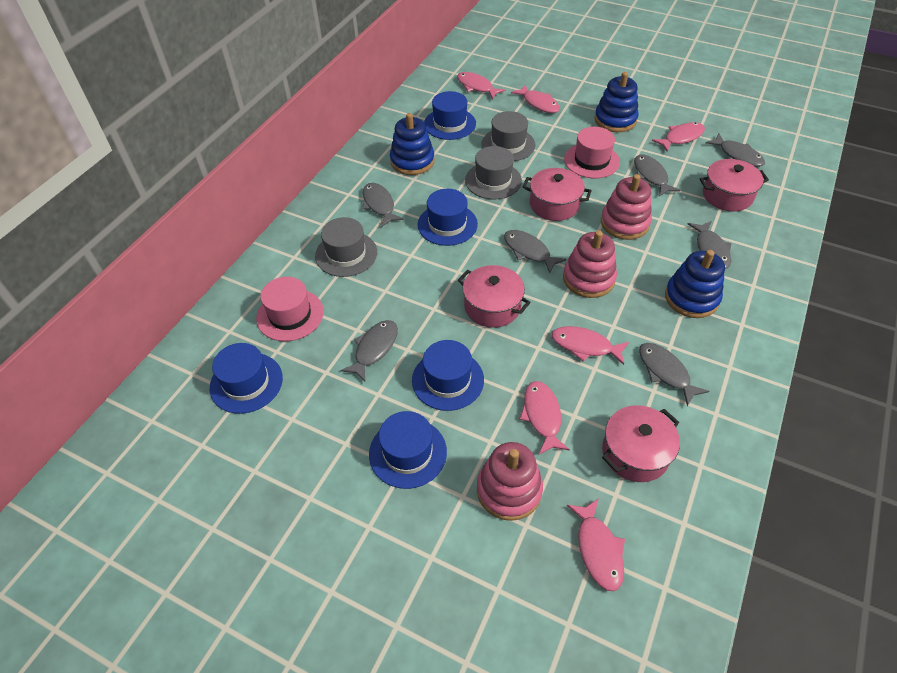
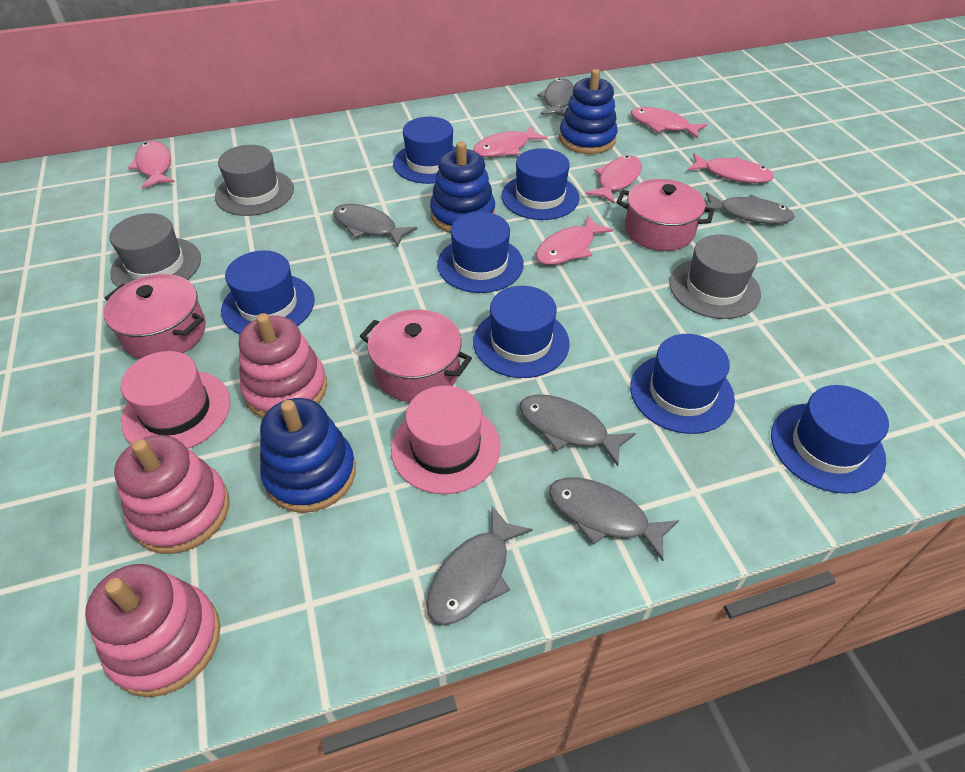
blue hat: 5 -> 7
grey fish: 7 -> 6
pink pot: 4 -> 3

